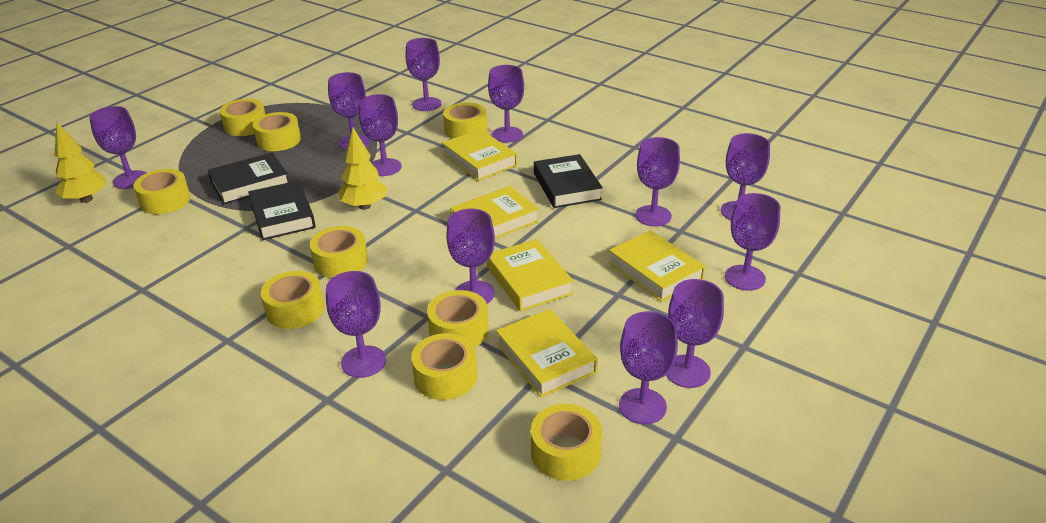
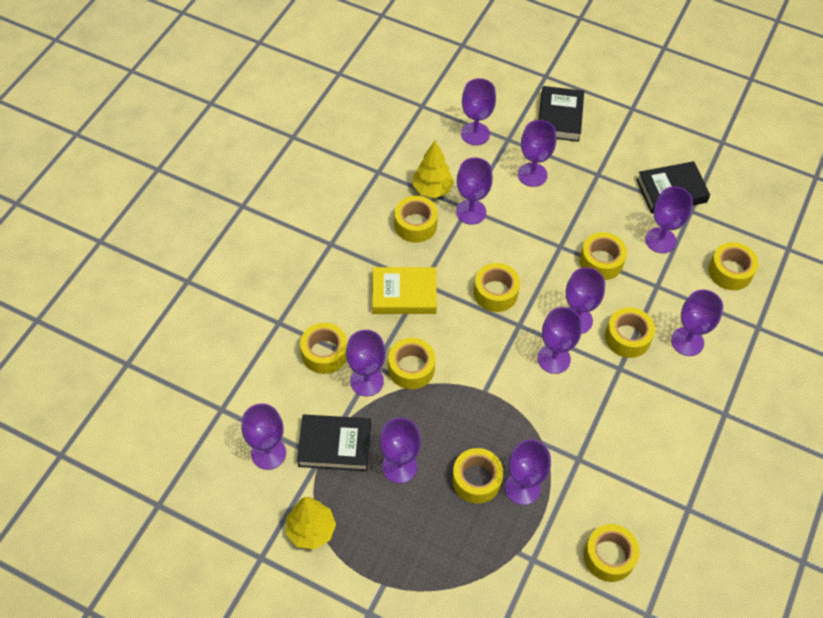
purple goblet: 12 -> 11
yellow book: 5 -> 1

